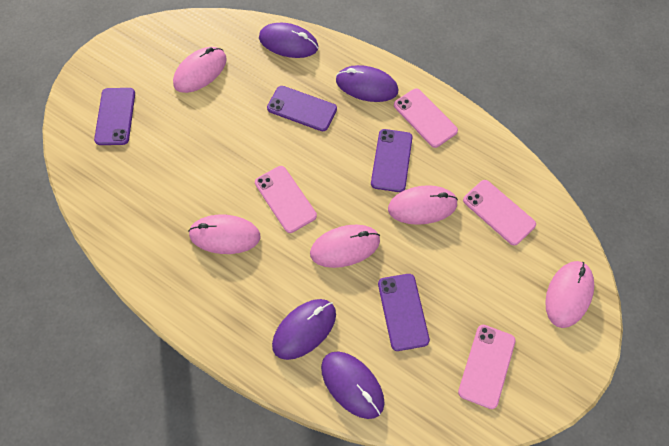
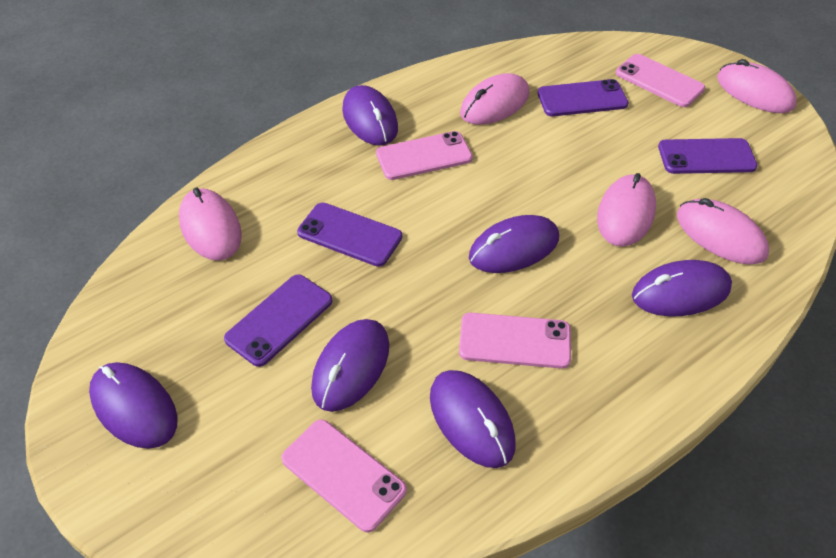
purple mouse: 4 -> 6

